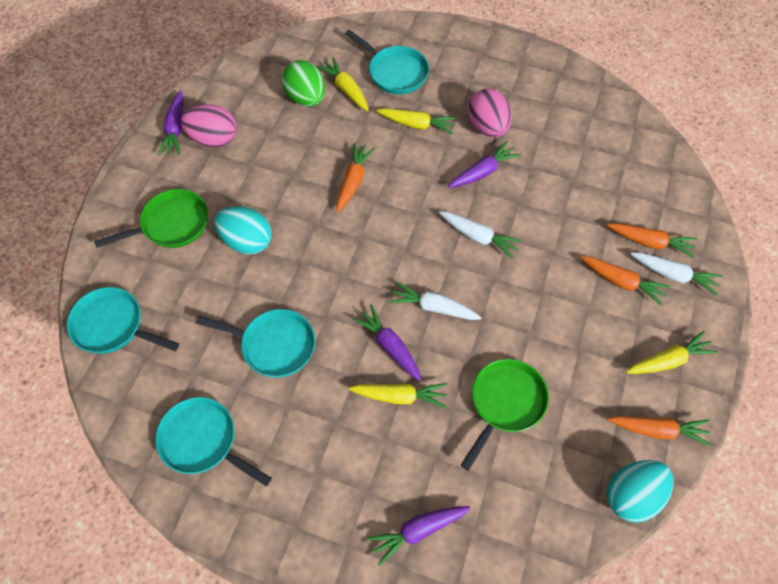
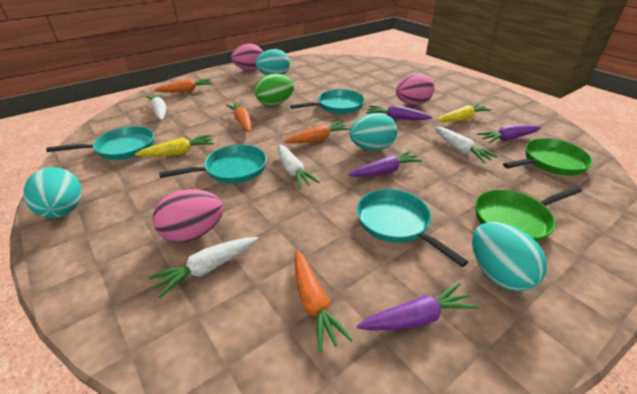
pink egg: 2 -> 3
turquoise egg: 2 -> 4
white carrot: 3 -> 4
yellow carrot: 4 -> 2

